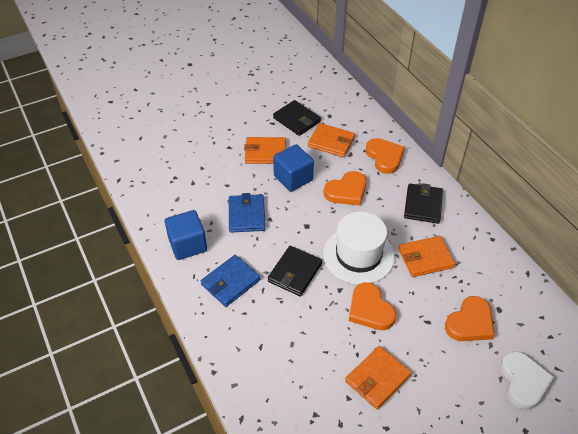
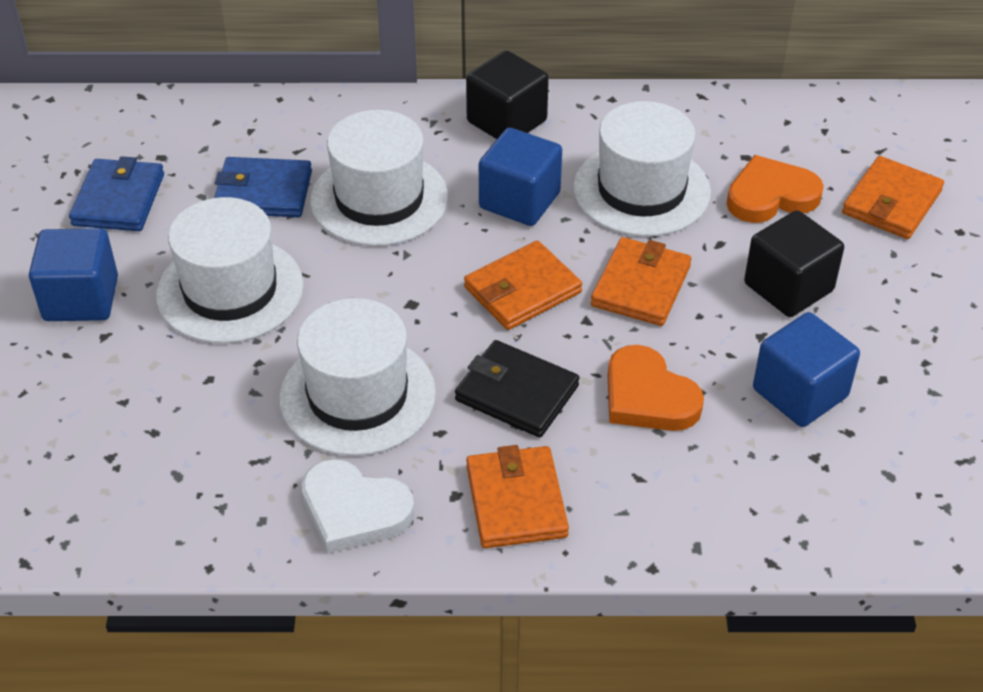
black cube: 0 -> 2
black wallet: 3 -> 1
blue cube: 2 -> 3
orange heart: 4 -> 2
white hat: 1 -> 4

